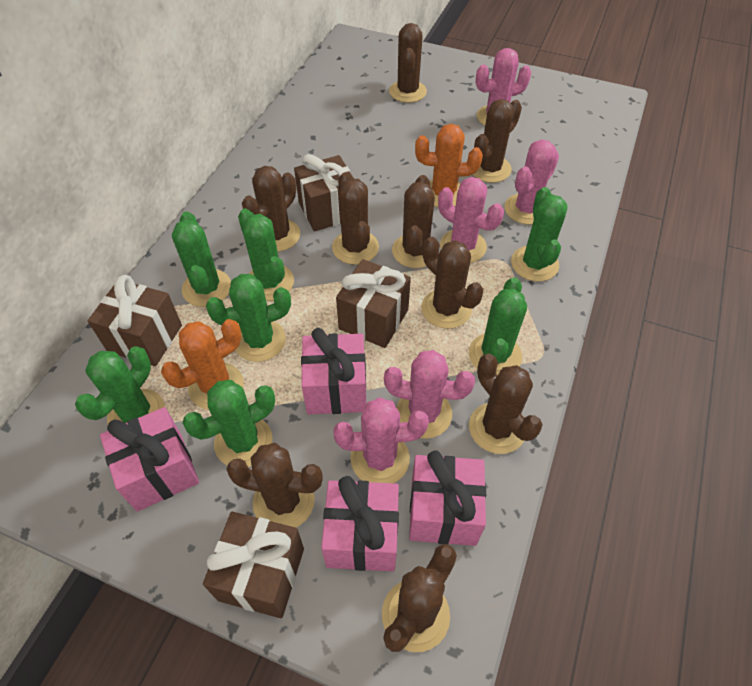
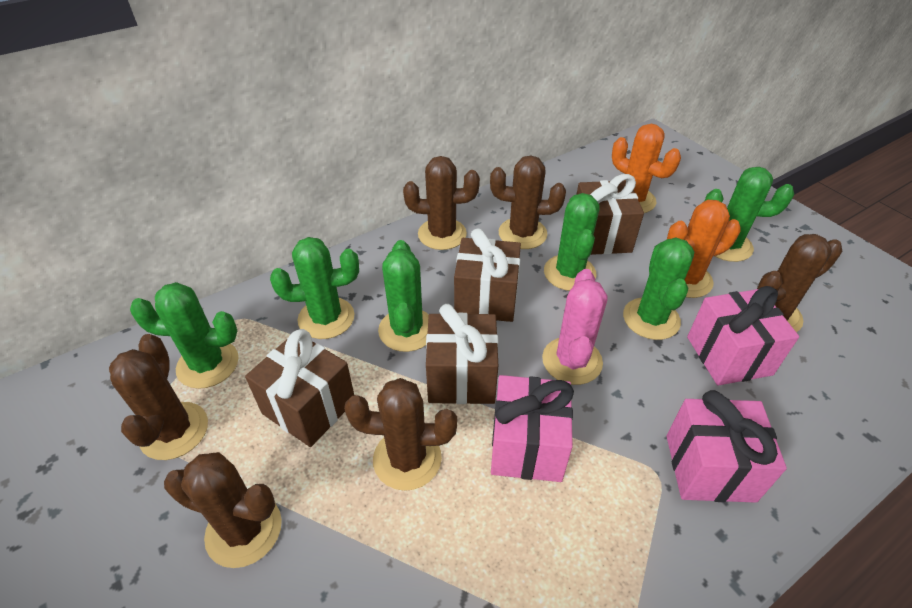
brown cactus: 9 -> 6
green cactus: 7 -> 6
pink cactus: 5 -> 1
pink gift: 4 -> 3

